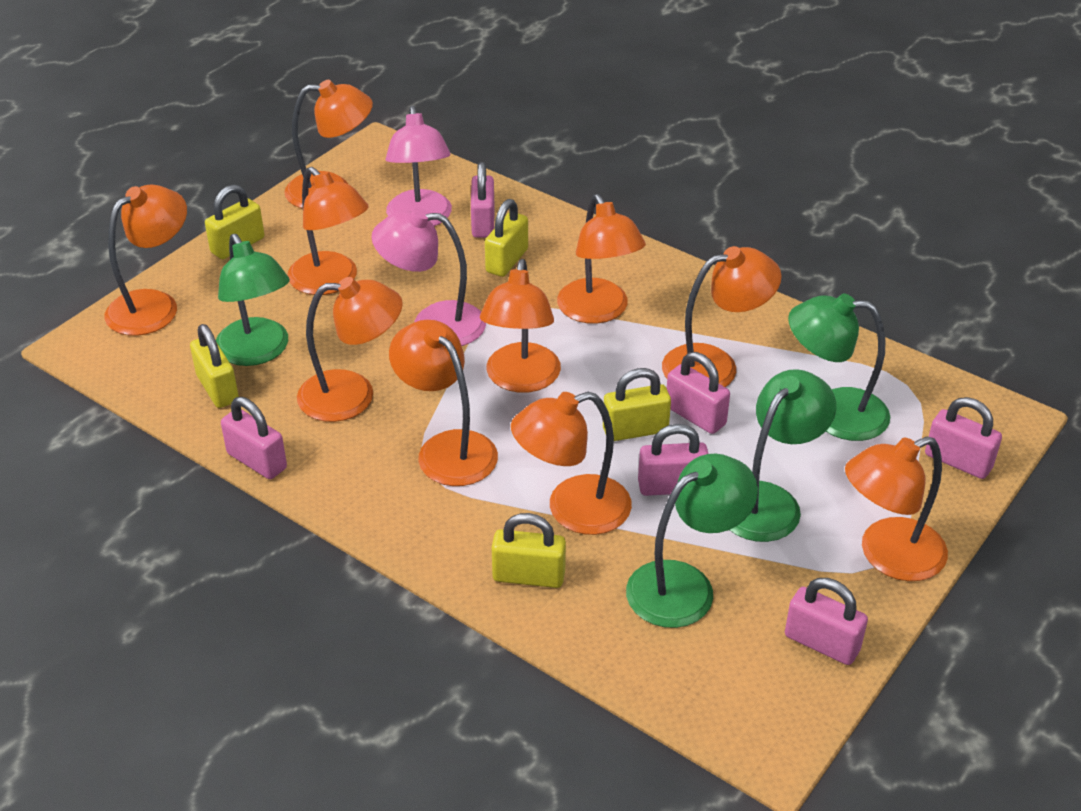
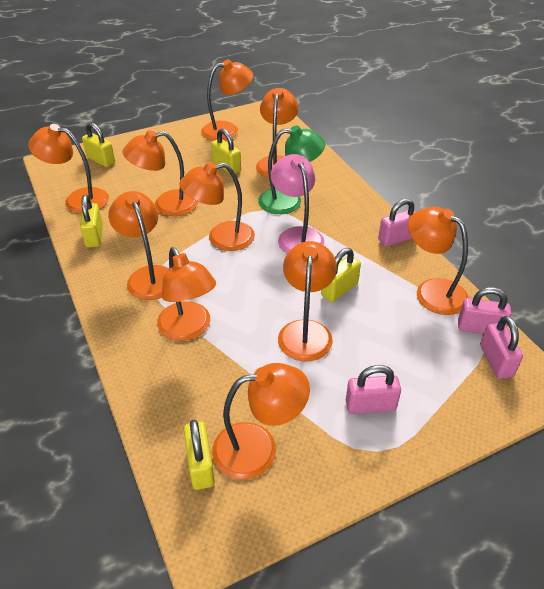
green lamp: 4 -> 1
pink lamp: 2 -> 1
pink padlock: 6 -> 4

